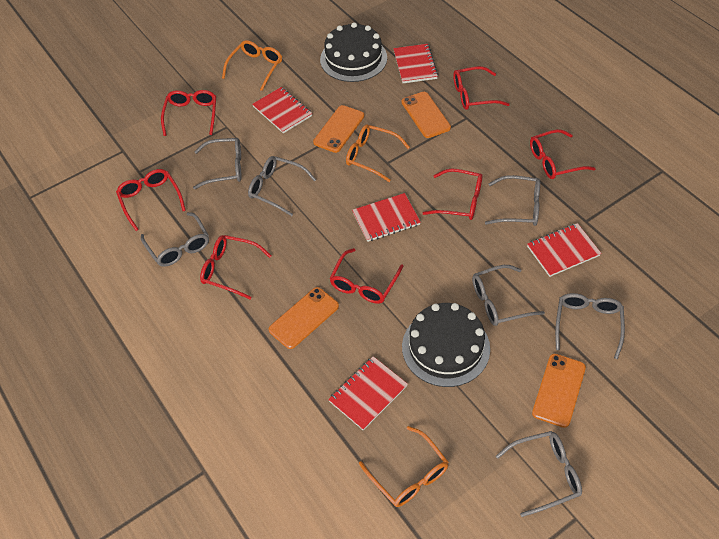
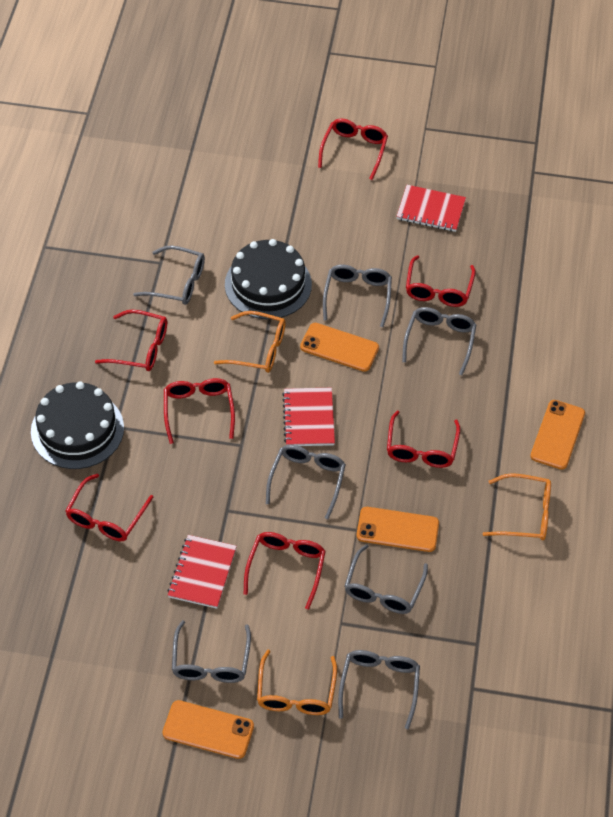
red notebook: 5 -> 3

